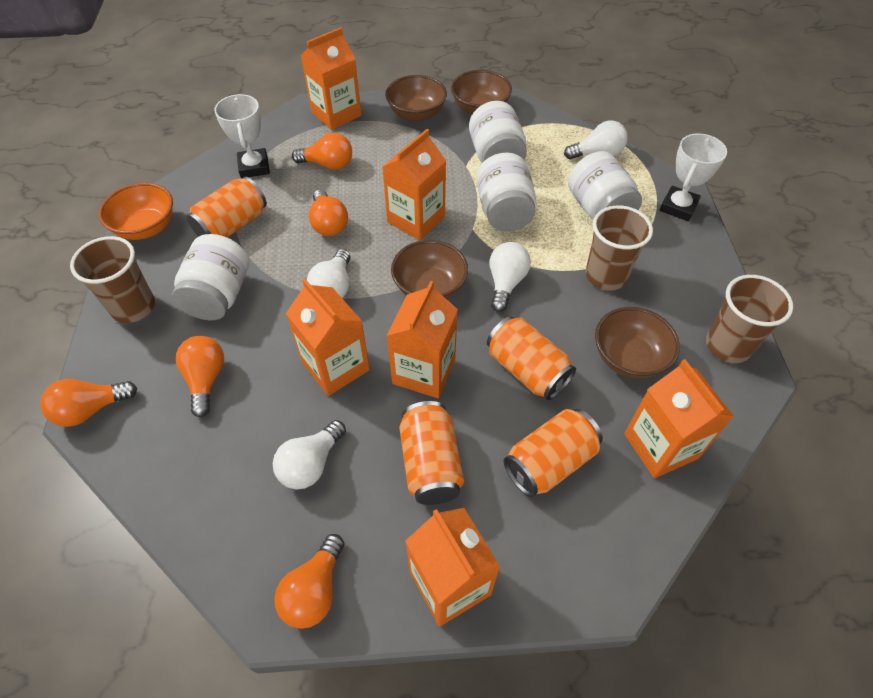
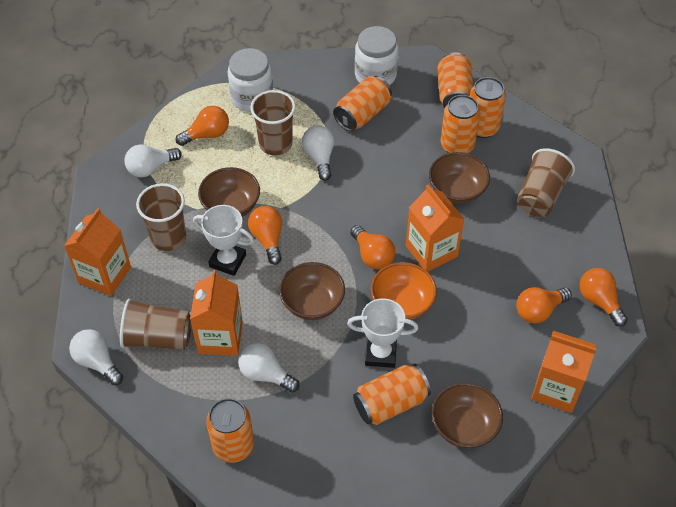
brown cup: 3 -> 4
orange can: 4 -> 6
orange carton: 6 -> 4
white jar: 4 -> 2

